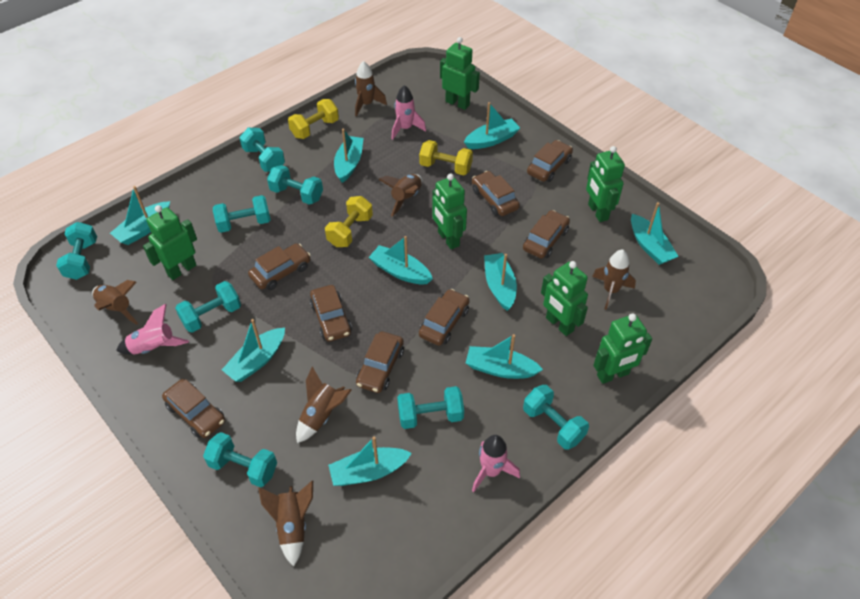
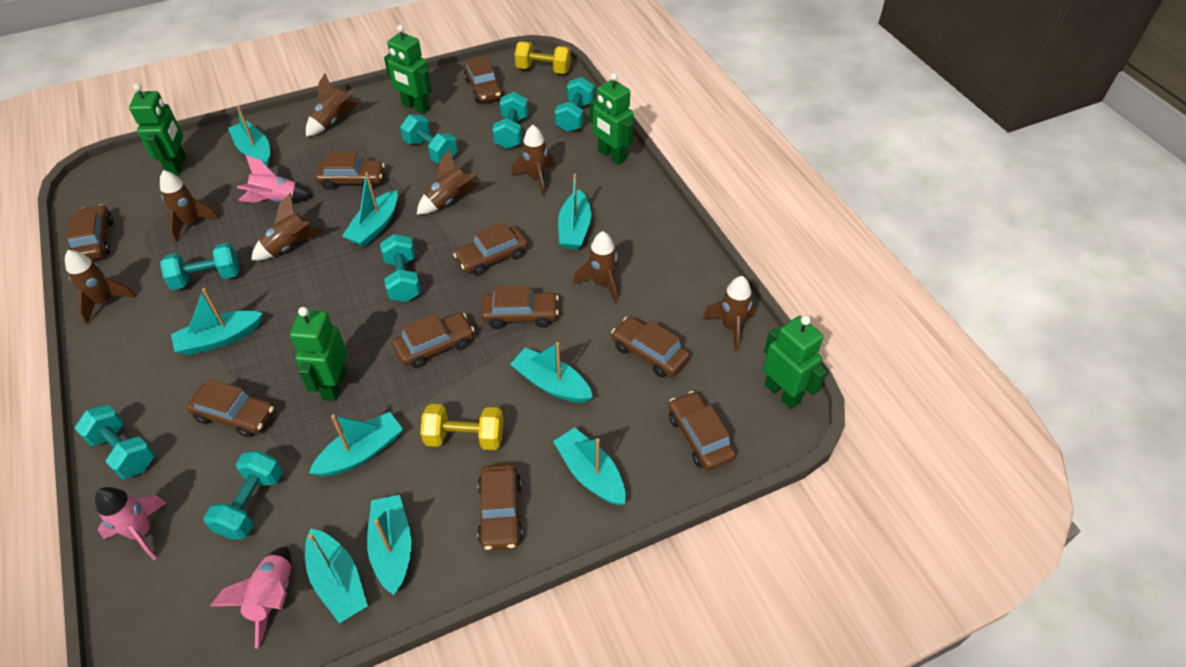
brown car: 8 -> 10
brown rocket: 6 -> 8
green robot: 6 -> 5
turquoise dumbbell: 8 -> 7
yellow dumbbell: 3 -> 2

